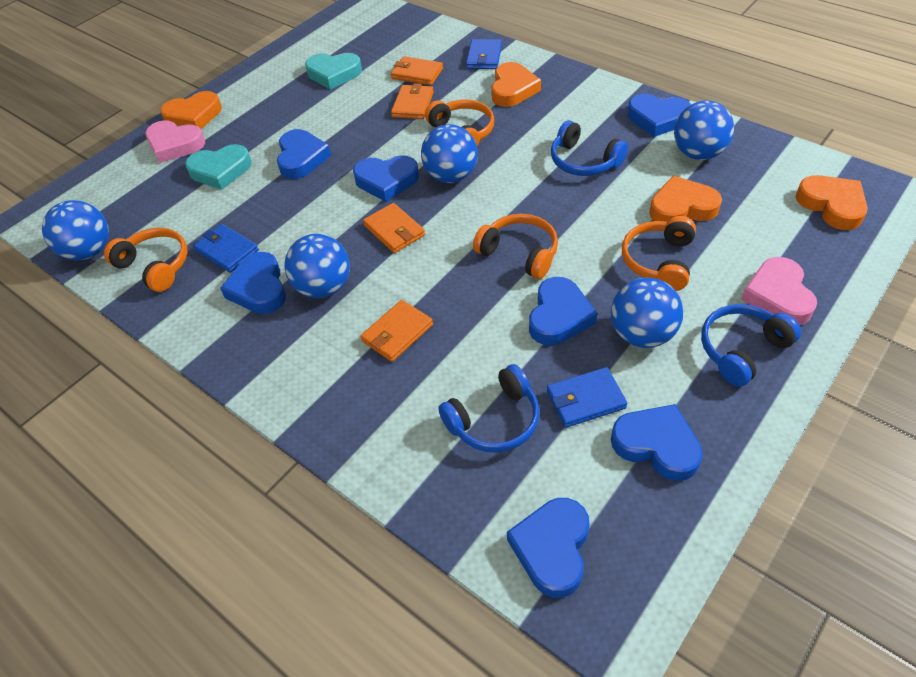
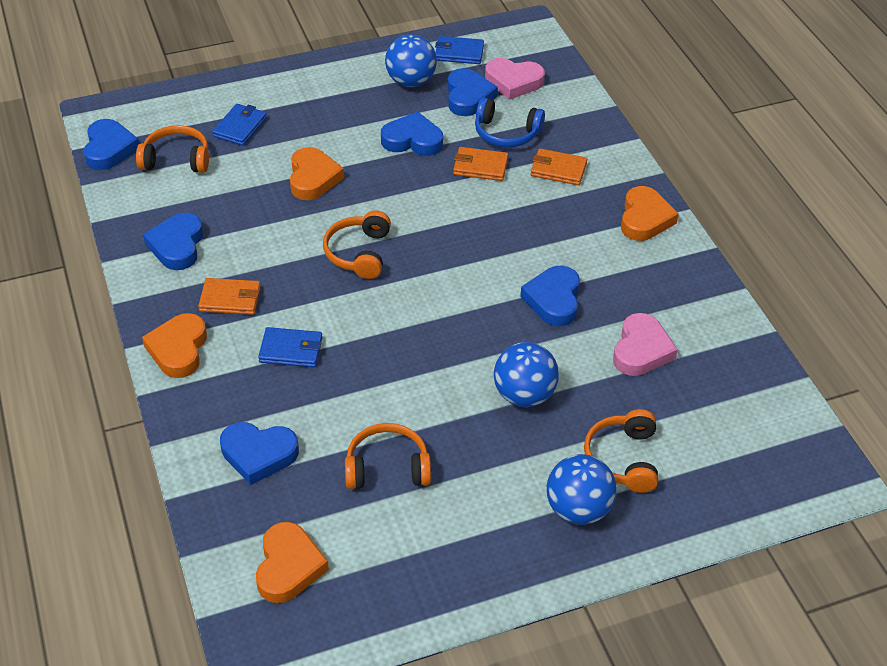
blue ball: 5 -> 3
blue headphones: 3 -> 1
blue heart: 7 -> 6
orange wallet: 4 -> 3
turquoise heart: 2 -> 0

